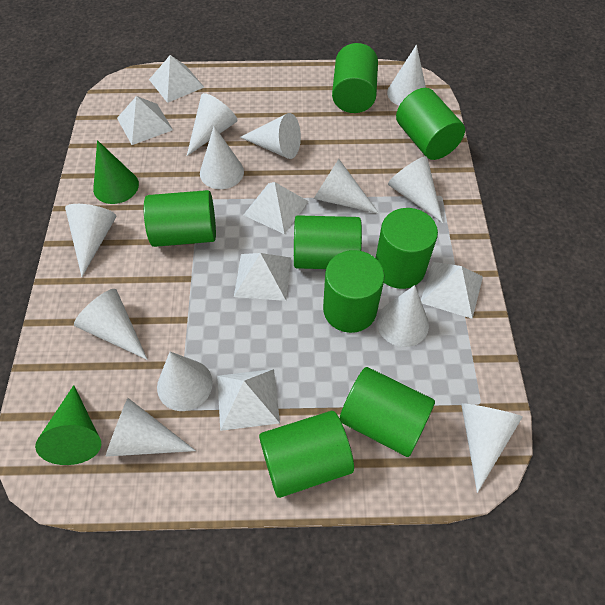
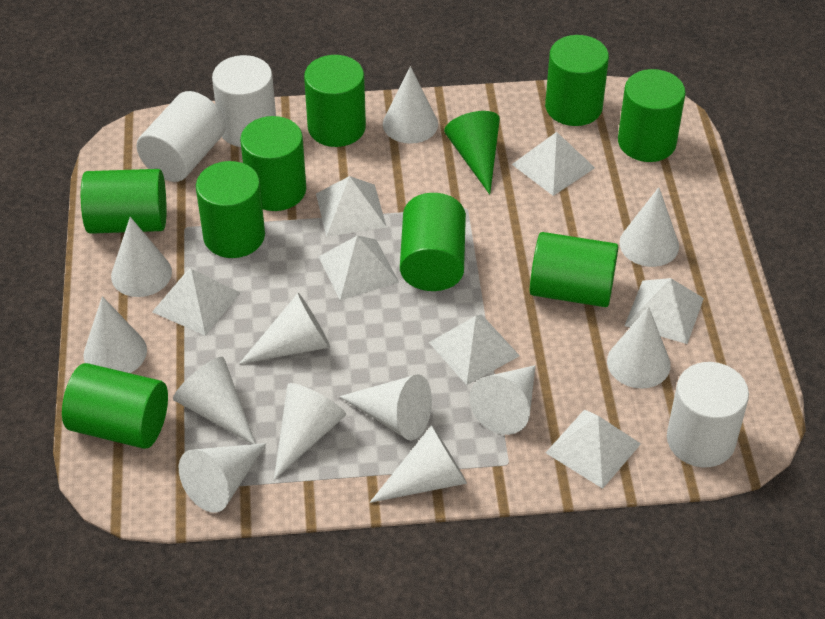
green cone: 2 -> 1
green cylinder: 8 -> 9
white cylinder: 0 -> 3
white pyramid: 6 -> 7

